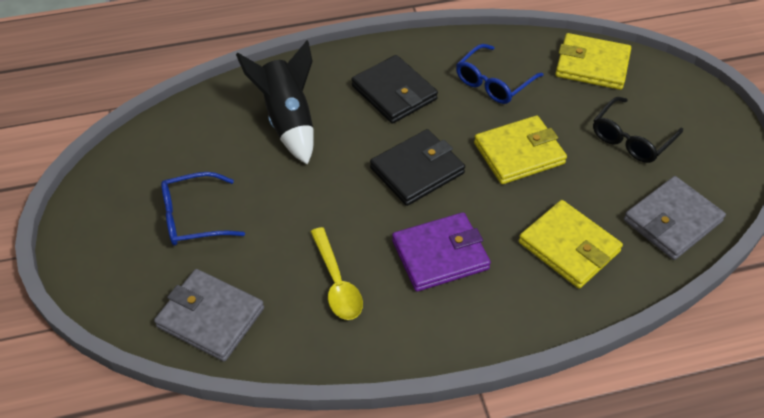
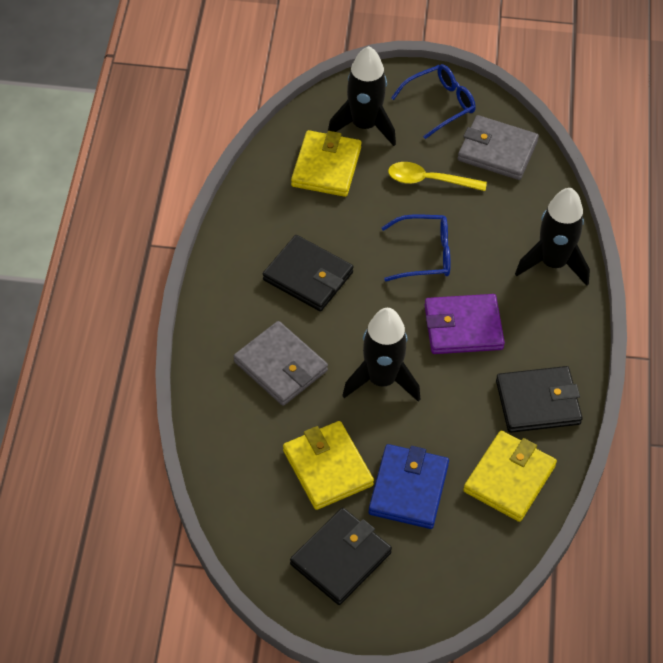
black glasses: 1 -> 0
black rocket: 1 -> 3
black wallet: 2 -> 3
blue wallet: 0 -> 1

